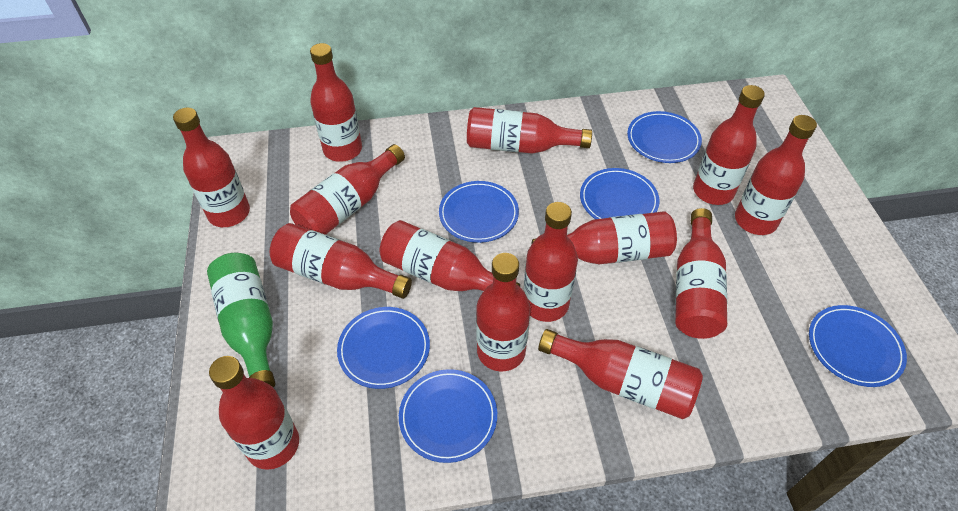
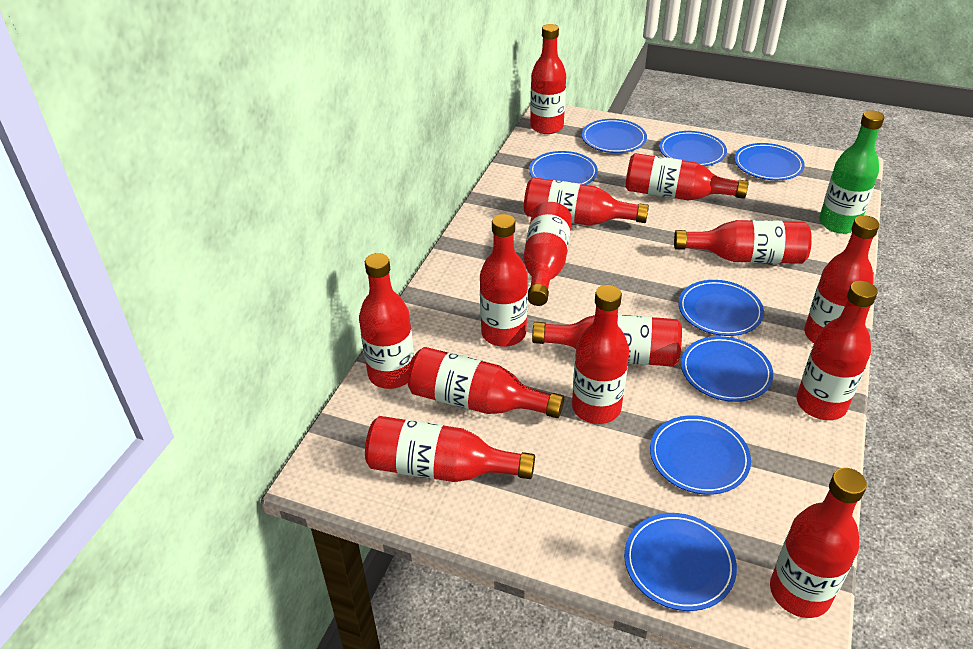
blue plate: 6 -> 8

